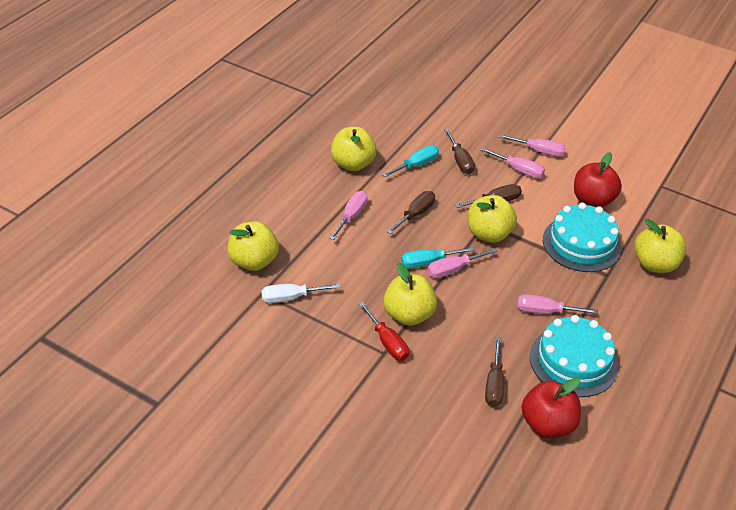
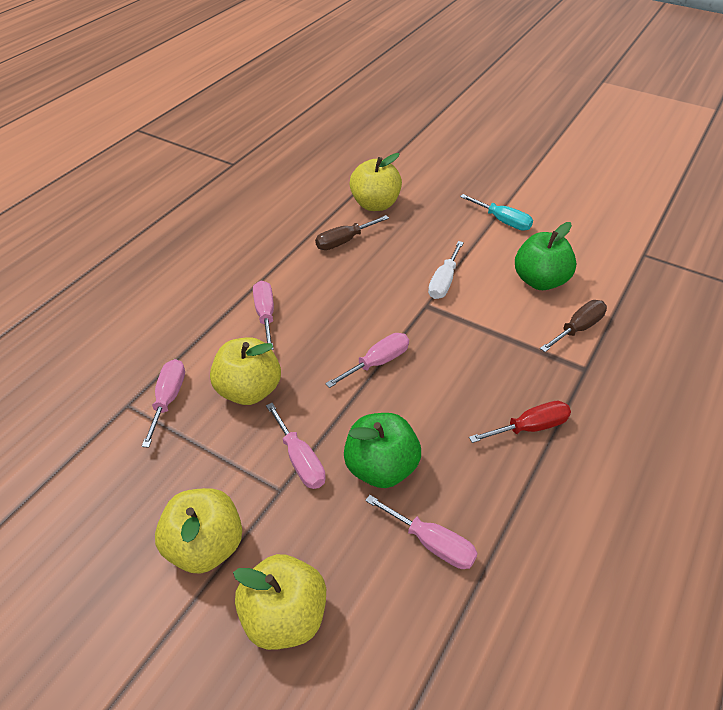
brown screwdriver: 4 -> 2
green apple: 0 -> 2
red apple: 2 -> 0
turquoise cake: 2 -> 0
turquoise screwdriver: 2 -> 1
yellow apple: 5 -> 4

